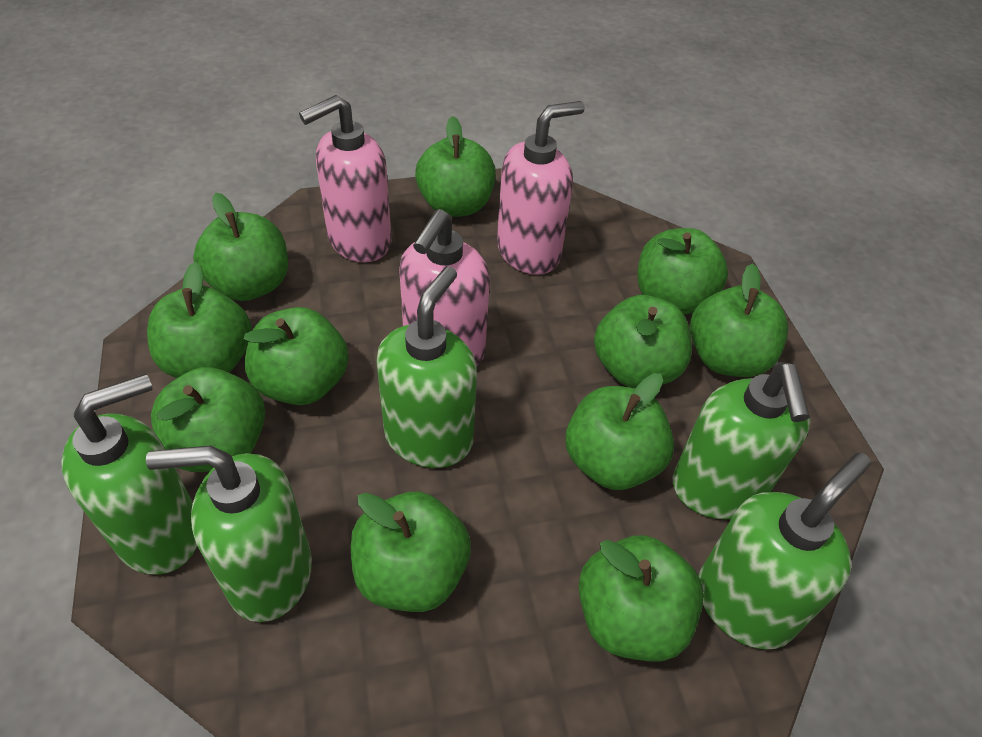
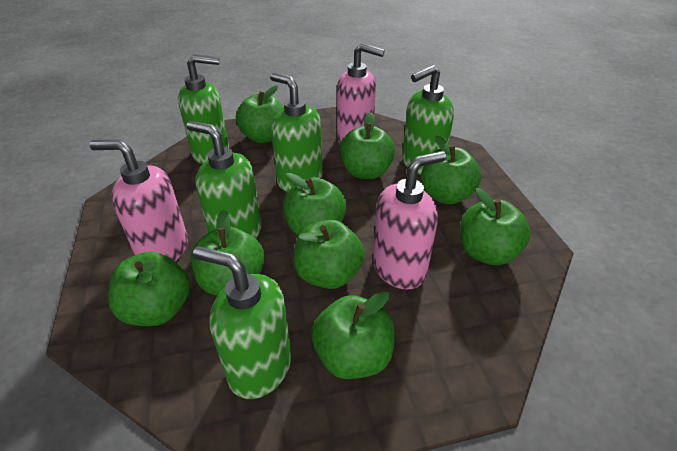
green apple: 11 -> 9

